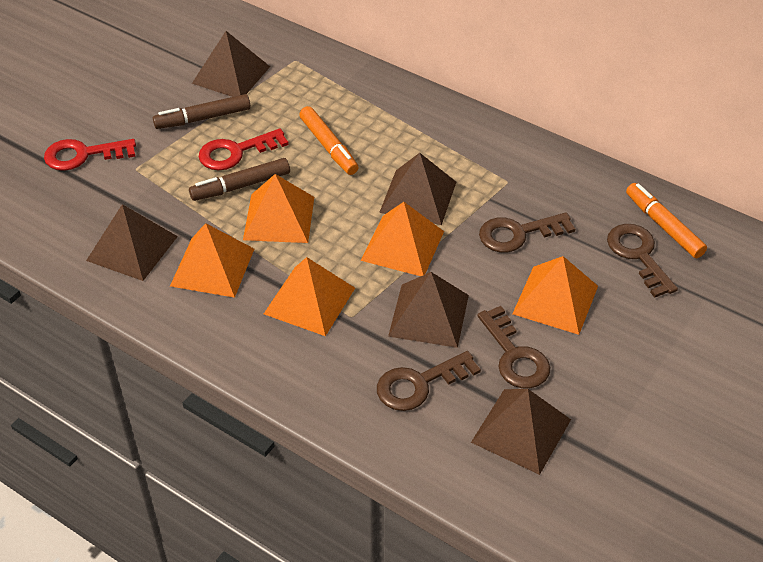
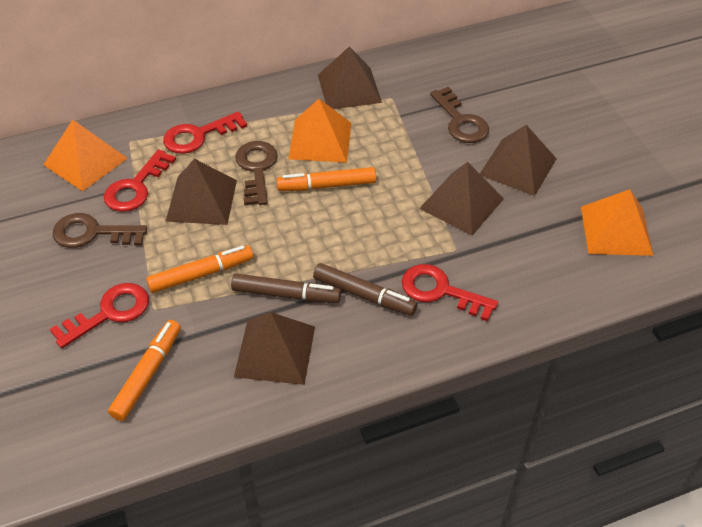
brown key: 4 -> 3
orange marker: 2 -> 3
orange pyramid: 5 -> 3
red key: 2 -> 4

